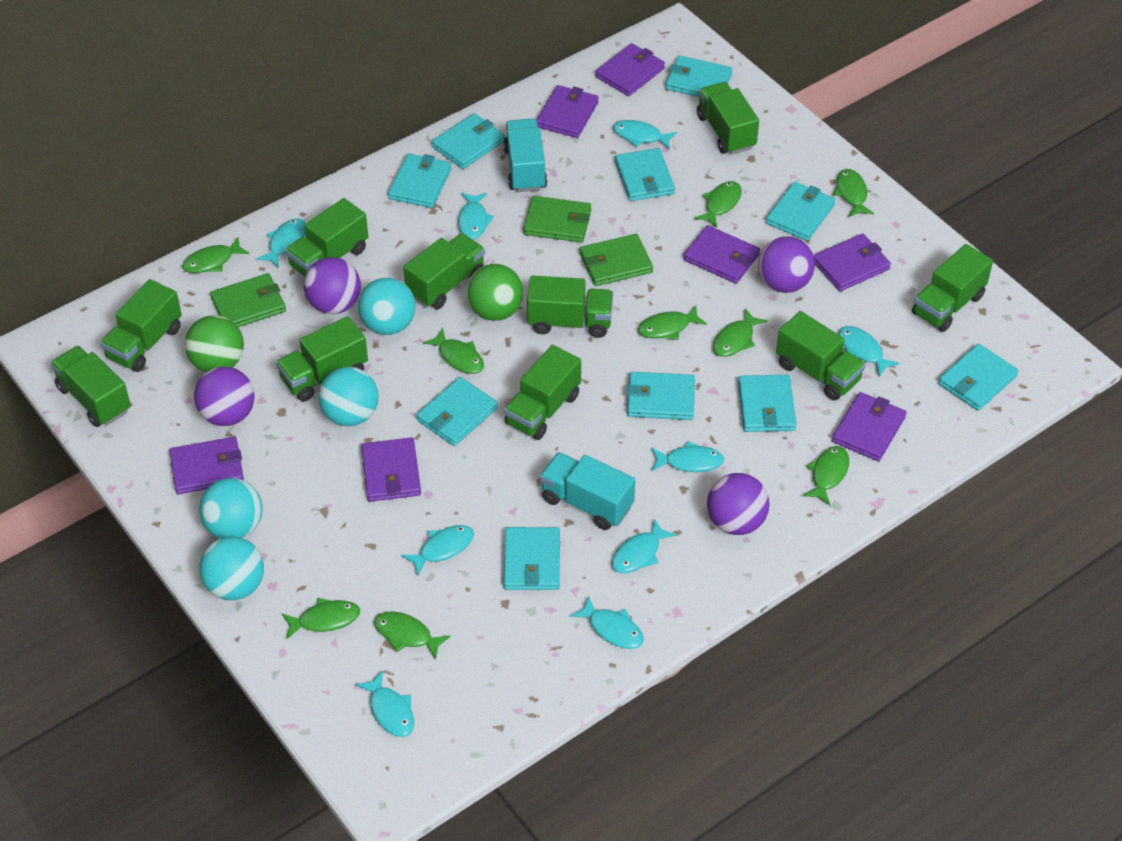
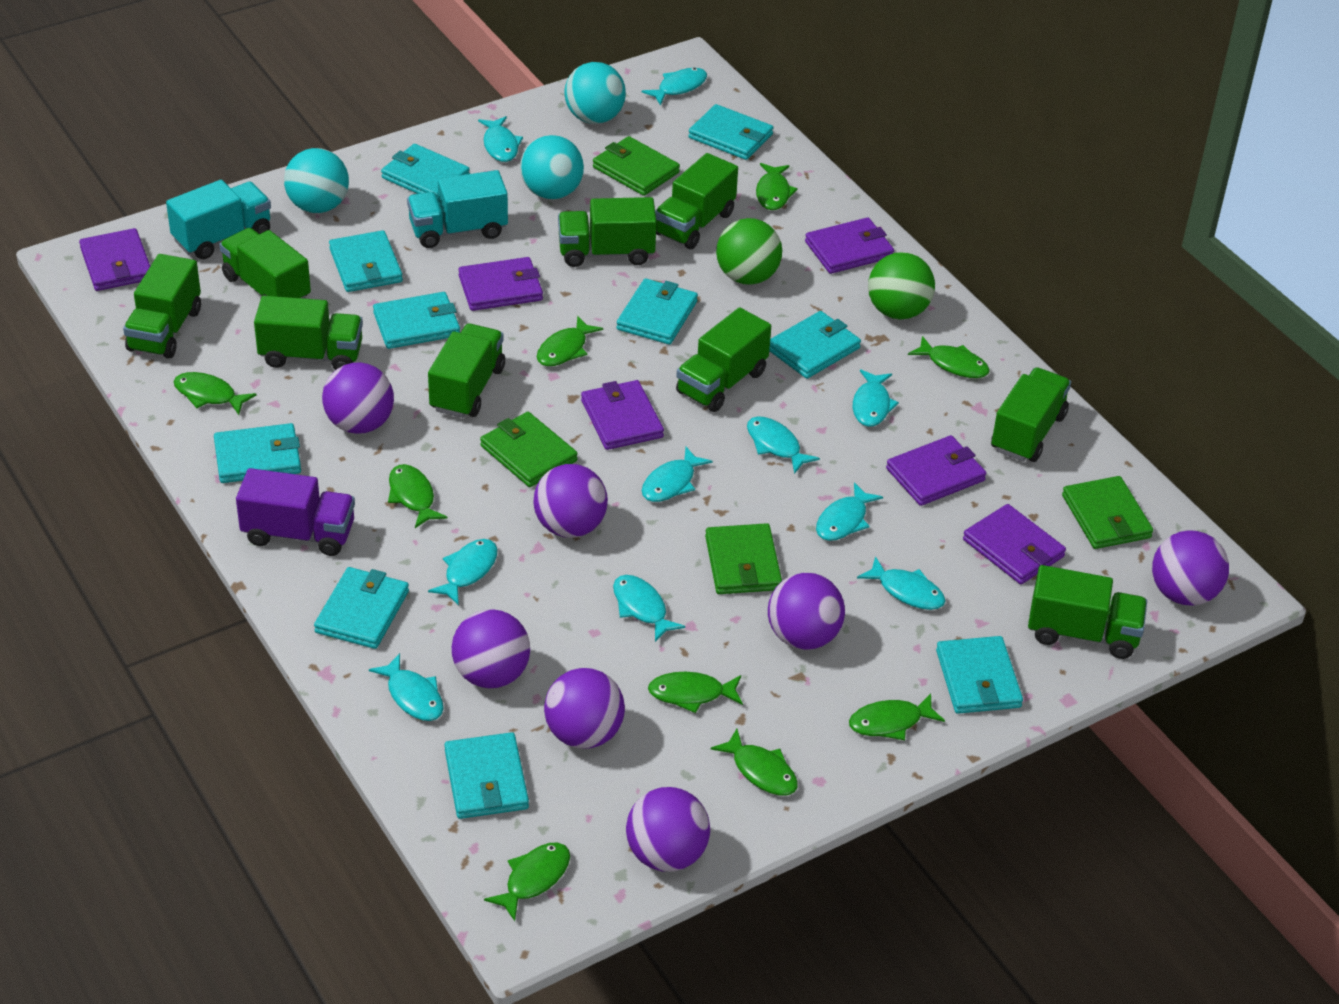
green truck: 10 -> 9
green wallet: 3 -> 4
purple ball: 4 -> 7
purple truck: 0 -> 1
purple wallet: 7 -> 6
turquoise ball: 4 -> 3
turquoise fish: 9 -> 10

